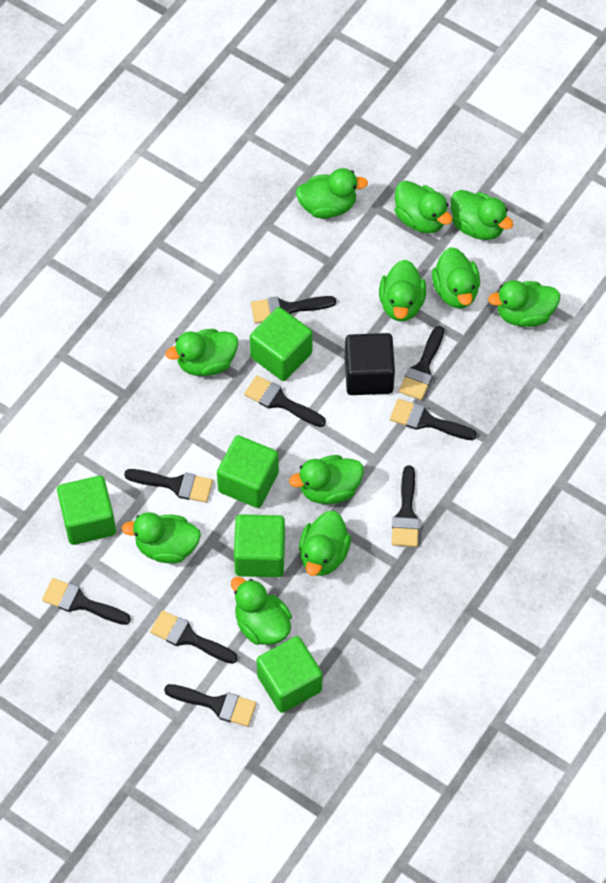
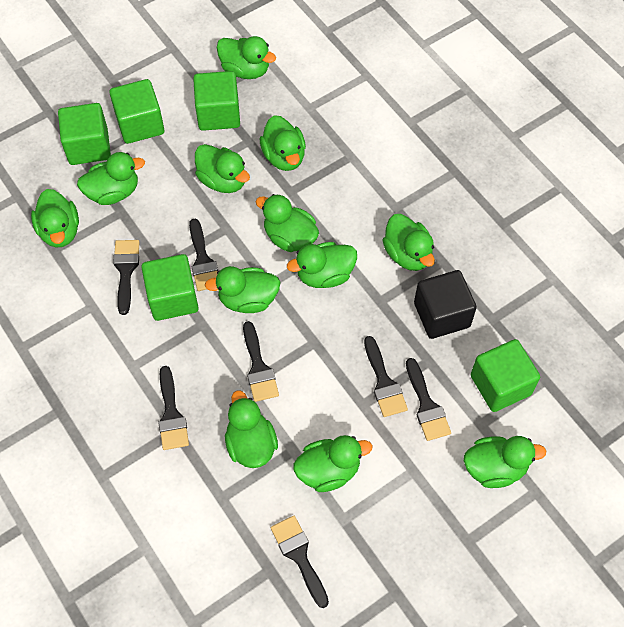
black brush: 9 -> 7
green duck: 11 -> 12

